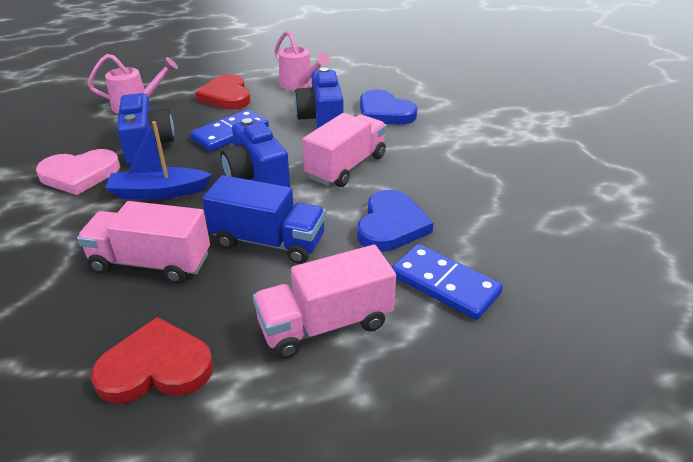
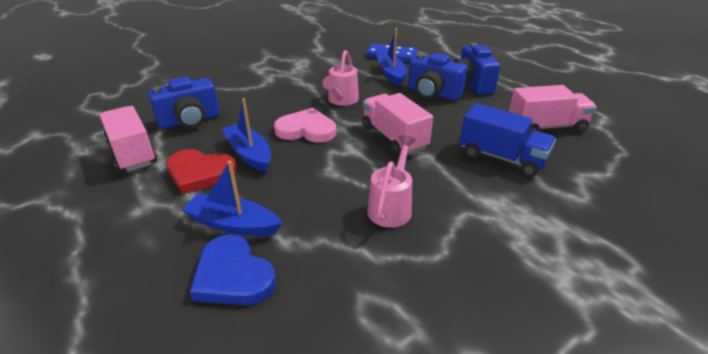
blue boat: 1 -> 3
blue domino: 2 -> 1
blue heart: 2 -> 1
red heart: 2 -> 1

